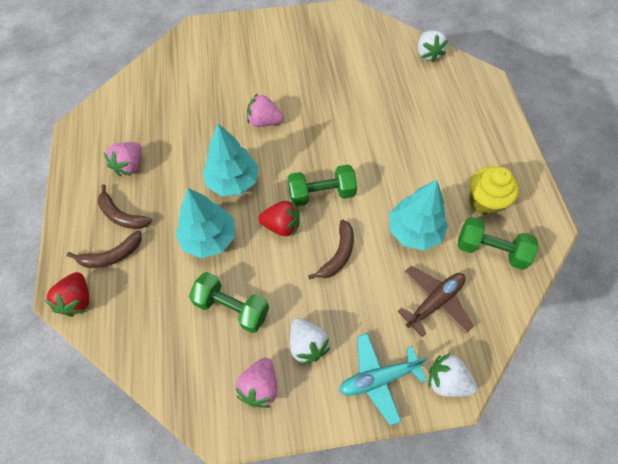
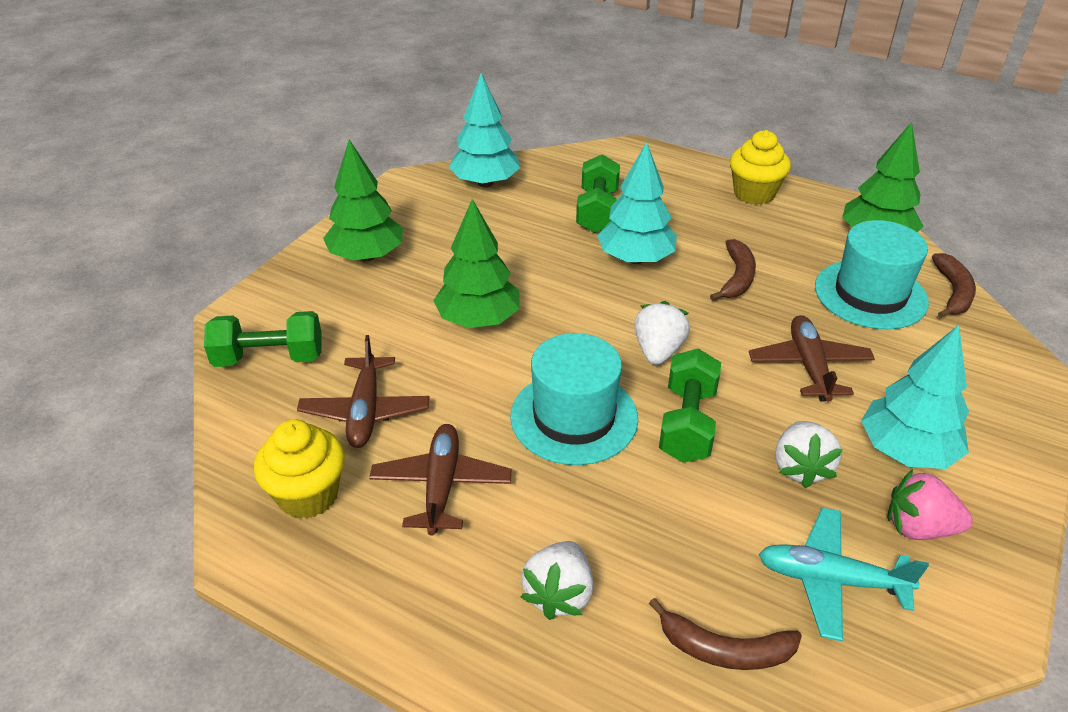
brown plane: 1 -> 3
green tree: 0 -> 3
pink strawberry: 3 -> 1
red strawberry: 2 -> 0
turquoise hat: 0 -> 2
yellow cupcake: 1 -> 2

